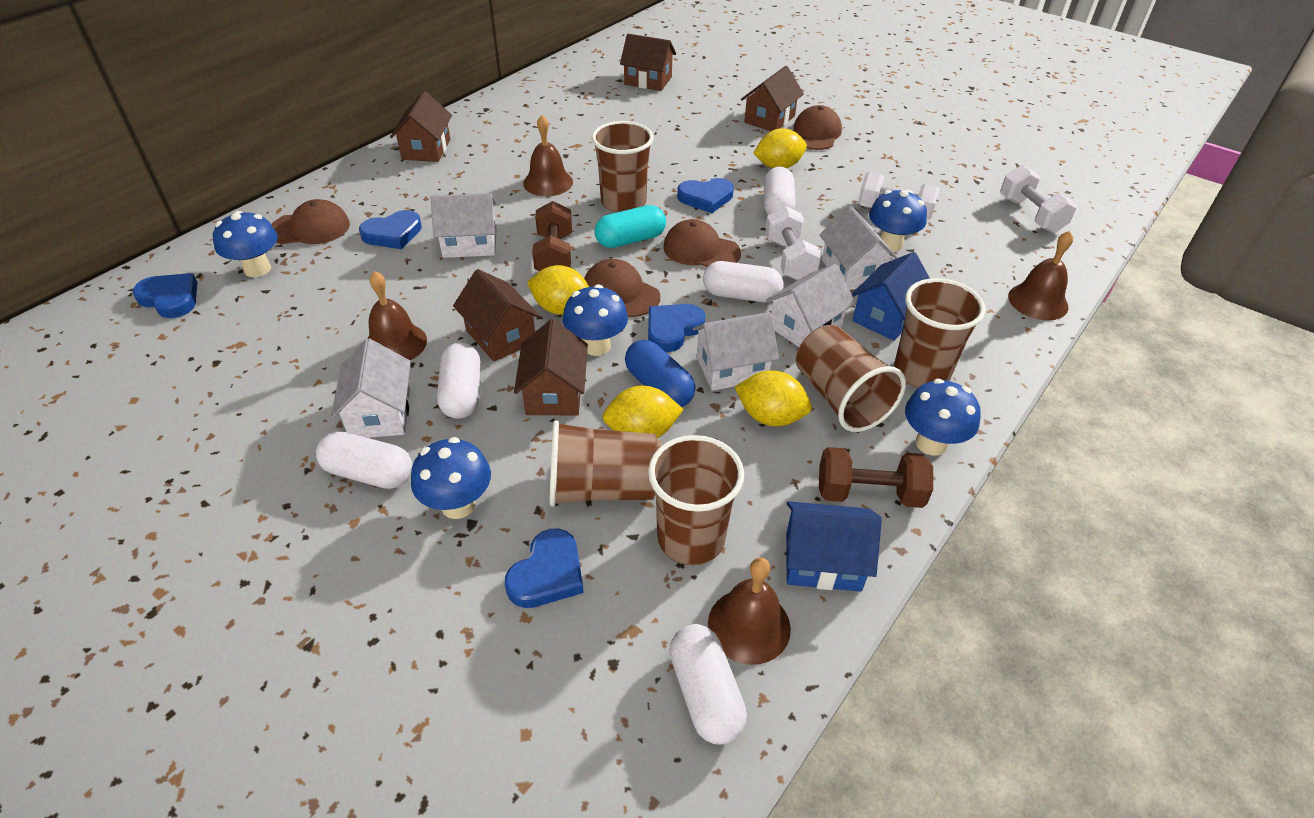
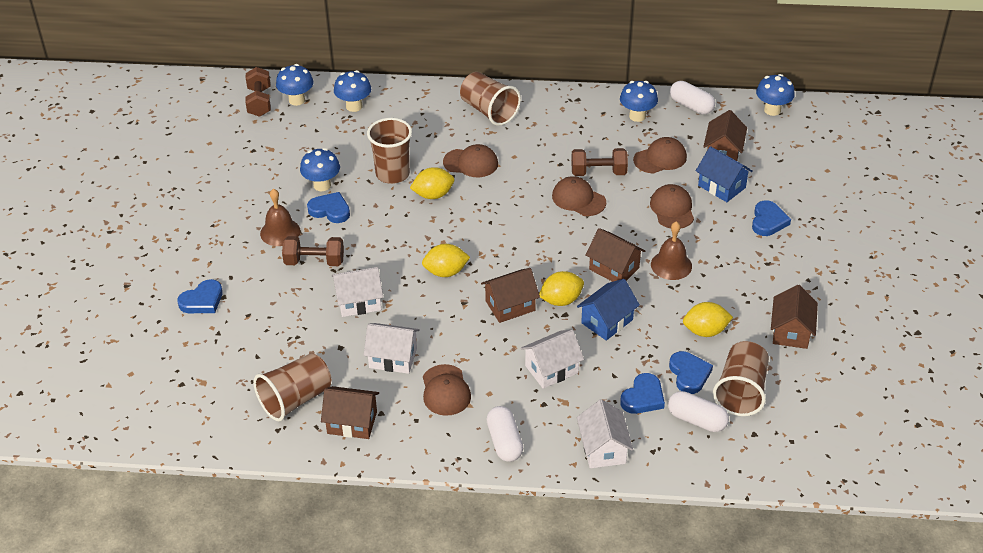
blue capsule: 1 -> 0
brown bell: 4 -> 2
brown cap: 4 -> 5
brown cup: 5 -> 4
brown dumbbell: 2 -> 3
turquoise capsule: 1 -> 0
white capsule: 5 -> 3
white dumbbell: 3 -> 0
white house: 5 -> 4

